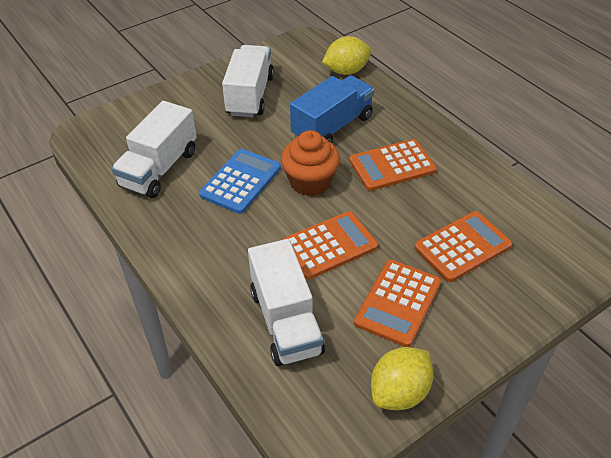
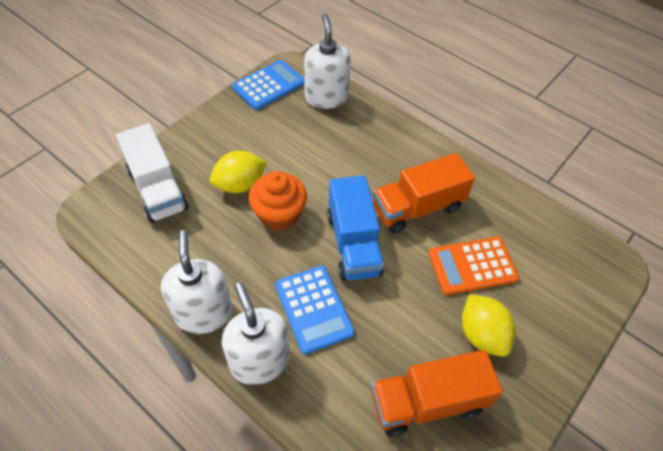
blue calculator: 1 -> 2
orange calculator: 4 -> 1
orange truck: 0 -> 2
white soap dispenser: 0 -> 3
white truck: 3 -> 1

